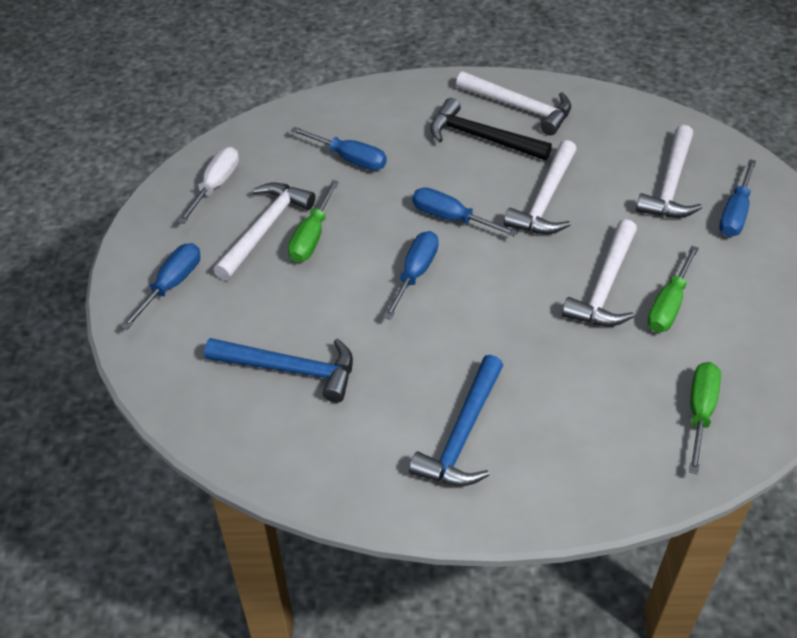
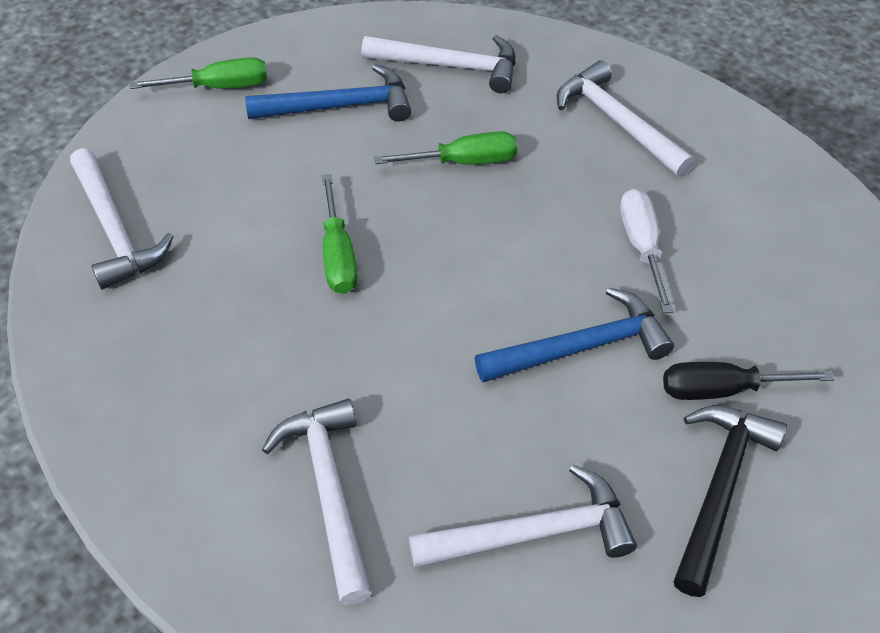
black screwdriver: 0 -> 1
blue screwdriver: 5 -> 0

